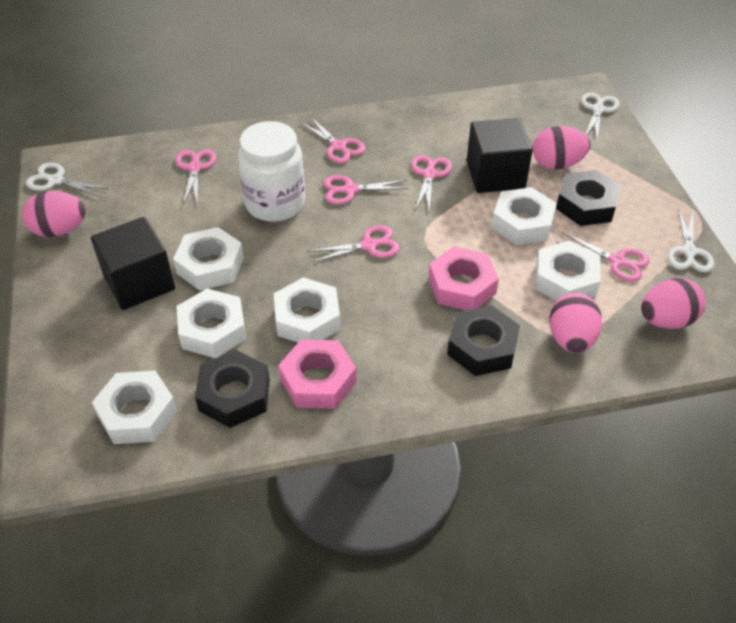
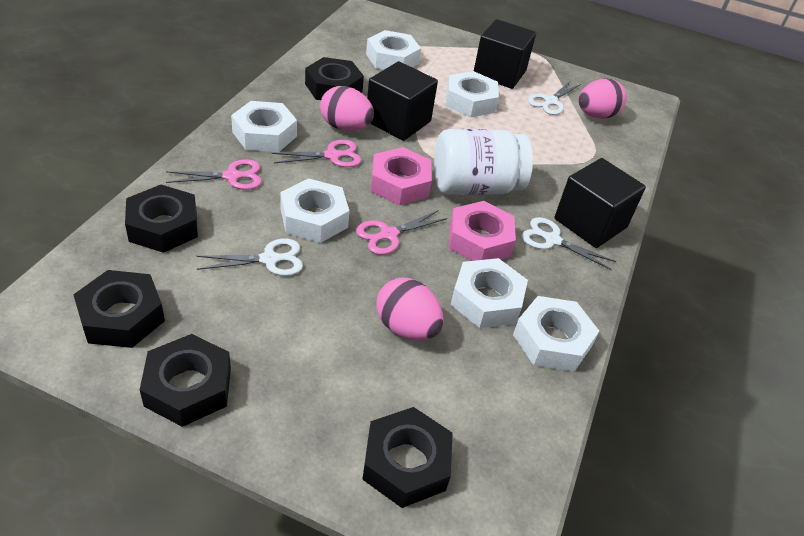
black cube: 2 -> 3
black nut: 3 -> 5
pink egg: 4 -> 3
pink scissors: 6 -> 3

